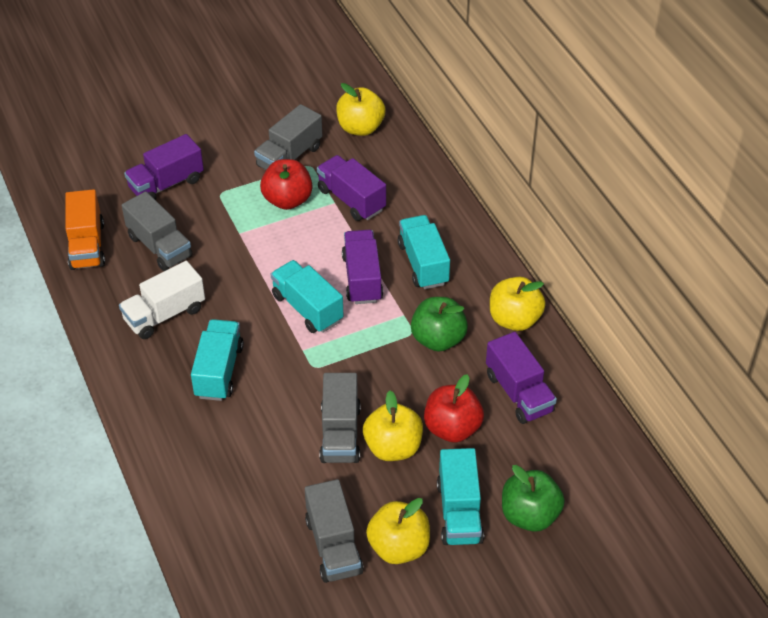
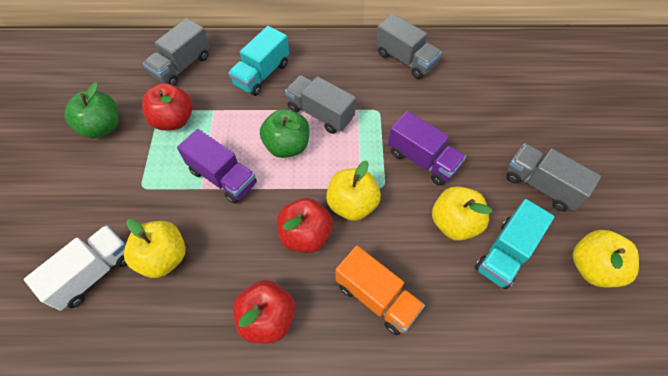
purple truck: 4 -> 2
red apple: 2 -> 3
turquoise truck: 4 -> 2

